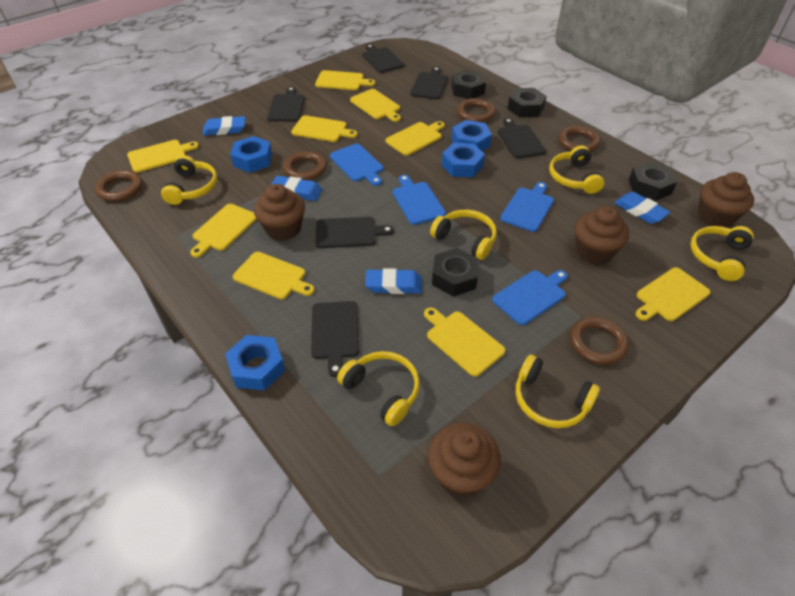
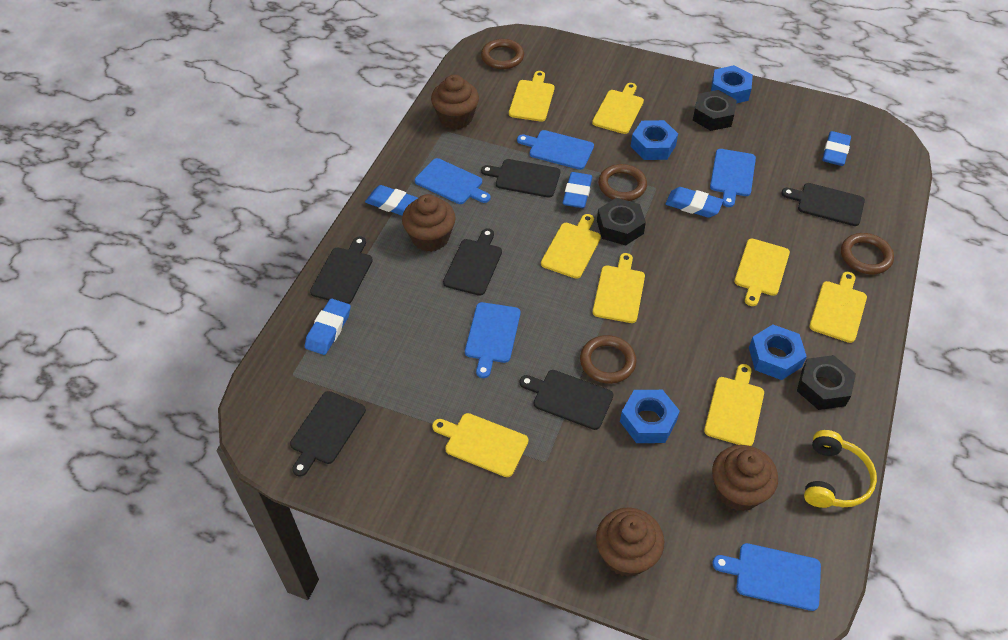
black nut: 4 -> 3
blue cutting board: 4 -> 5
blue eraser: 4 -> 5
brown ring: 5 -> 4
yellow cutting board: 9 -> 8
yellow headphones: 6 -> 1

